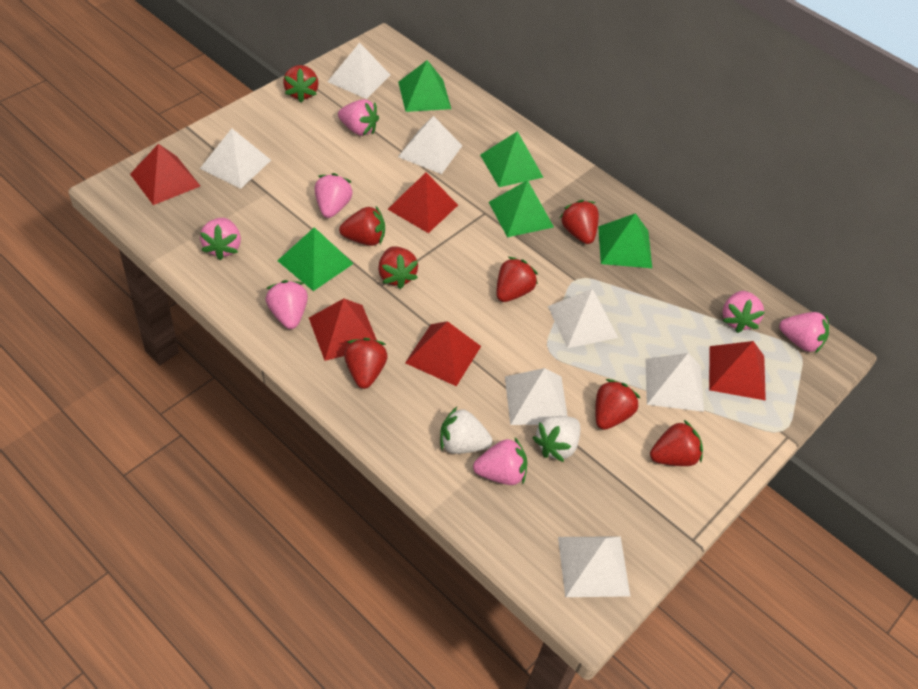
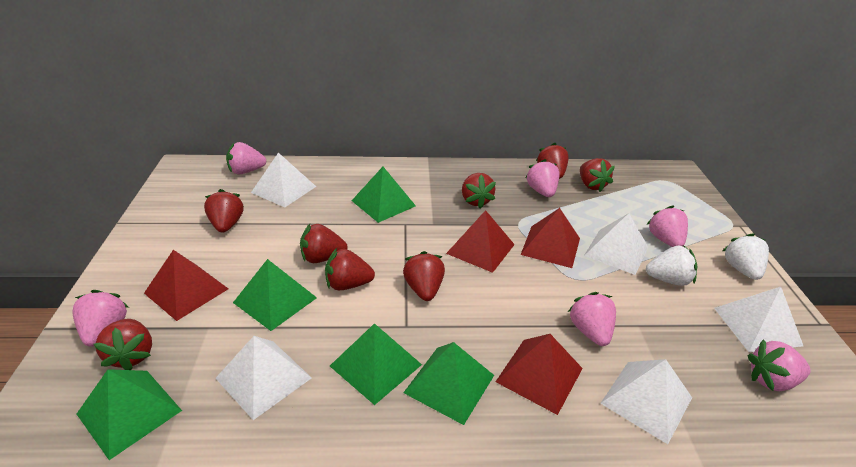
pink strawberry: 7 -> 6
red pyramid: 5 -> 4
white pyramid: 7 -> 5

